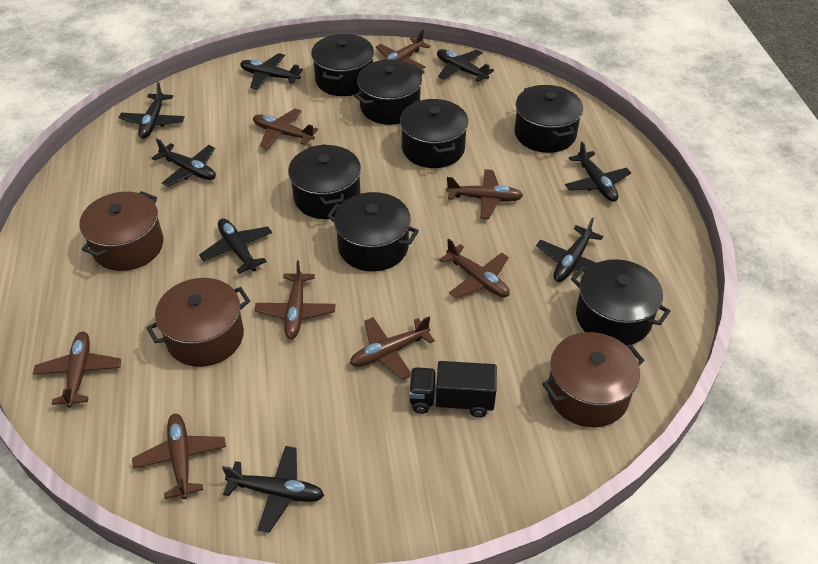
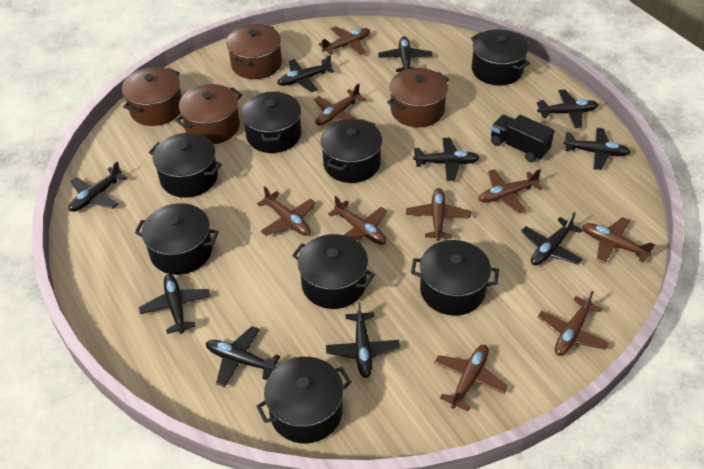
black plane: 8 -> 10
black pot: 7 -> 8
brown plane: 8 -> 9
brown pot: 3 -> 4

